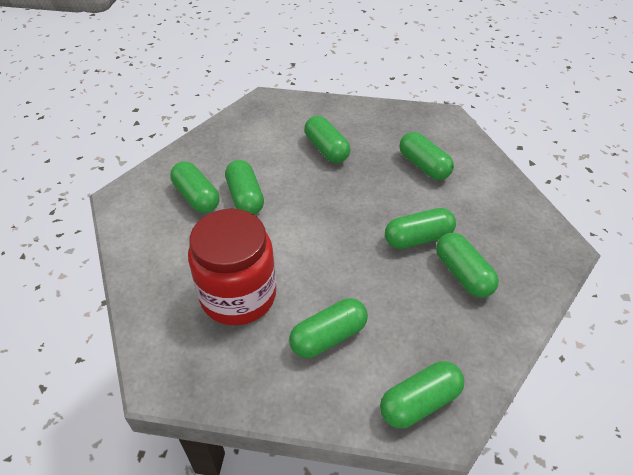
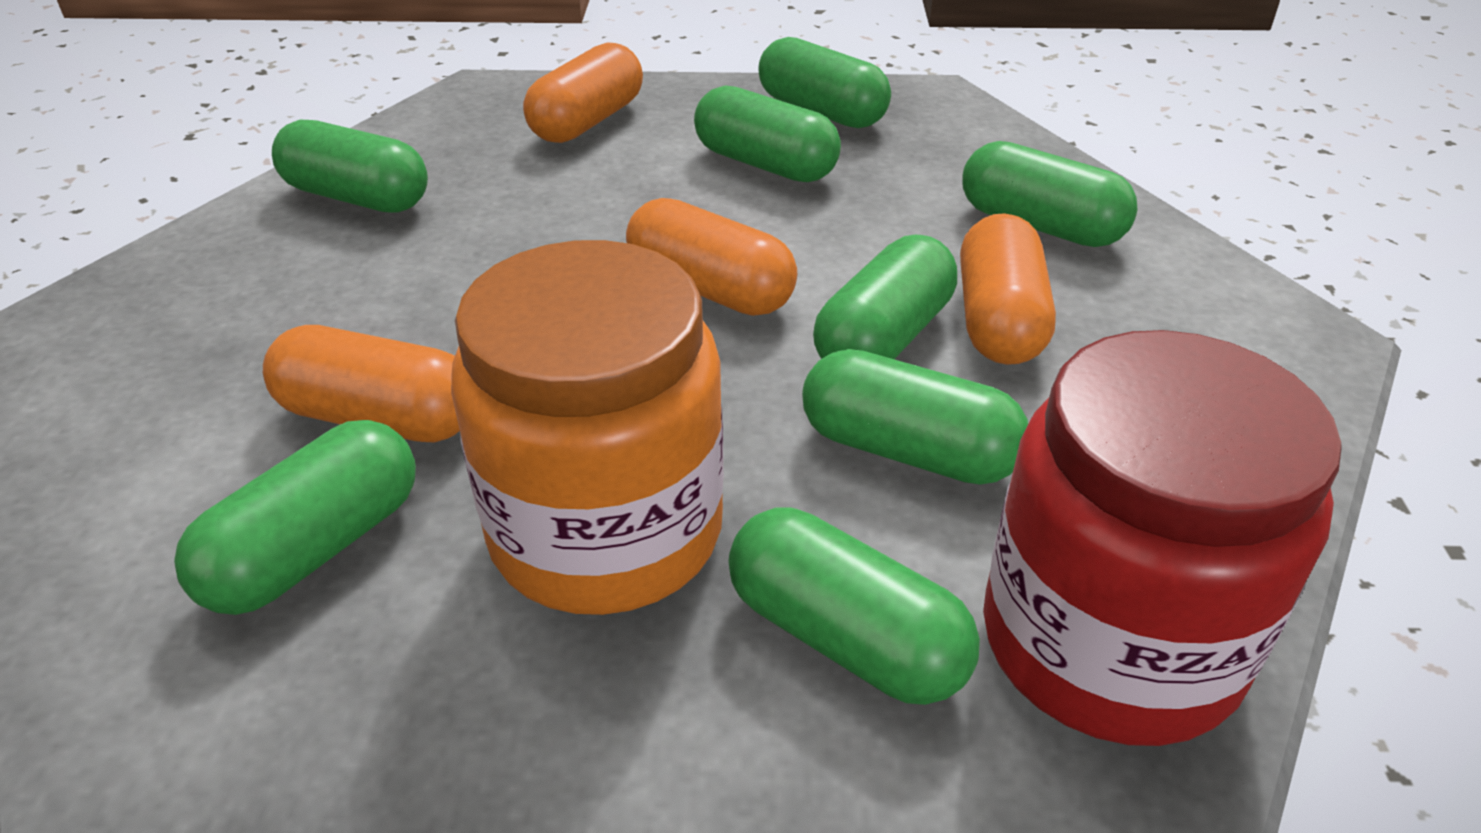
orange capsule: 0 -> 4
orange jar: 0 -> 1

